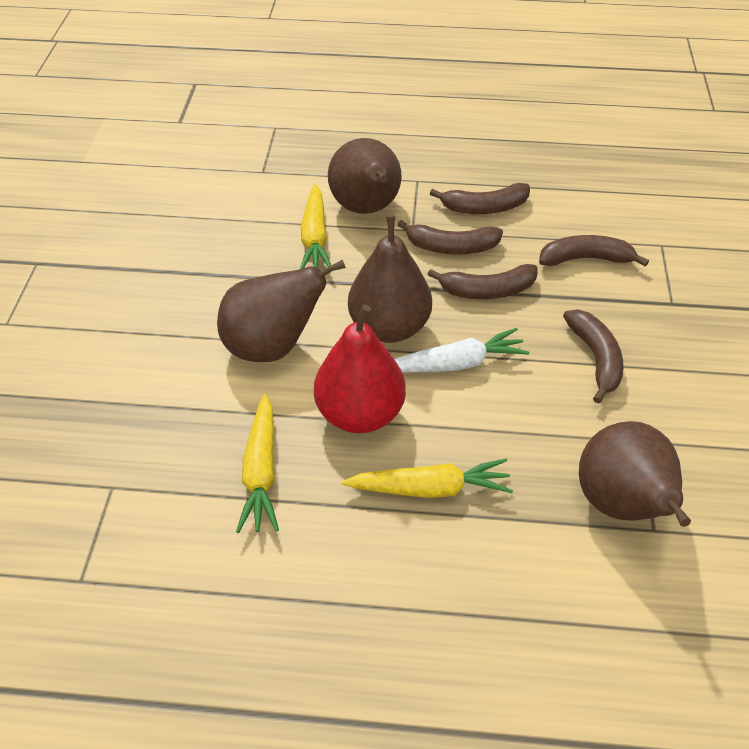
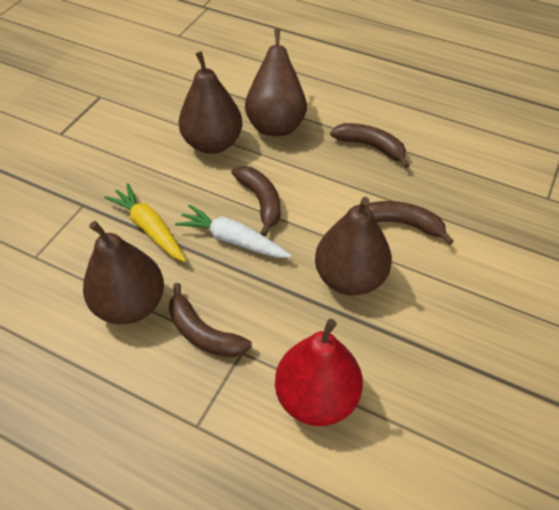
brown banana: 5 -> 4
yellow carrot: 3 -> 1

